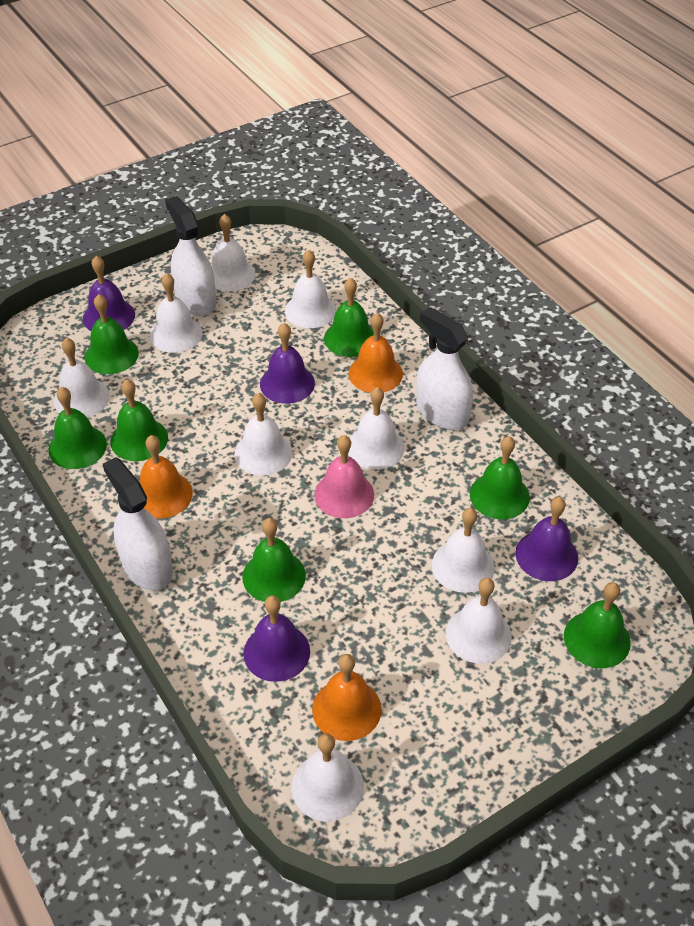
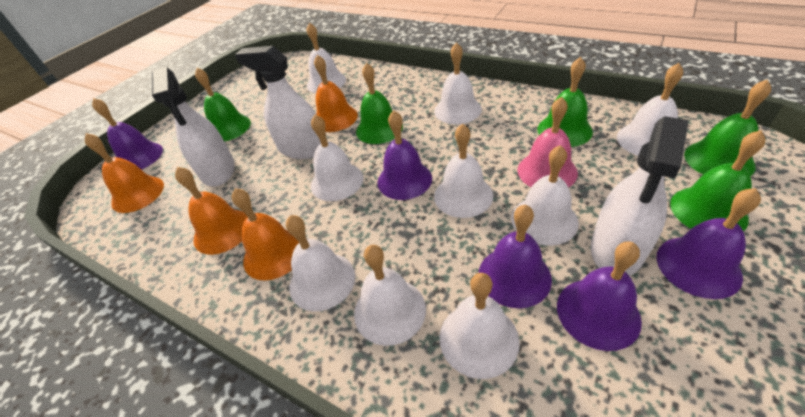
green bell: 7 -> 5
orange bell: 3 -> 4
purple bell: 4 -> 5

